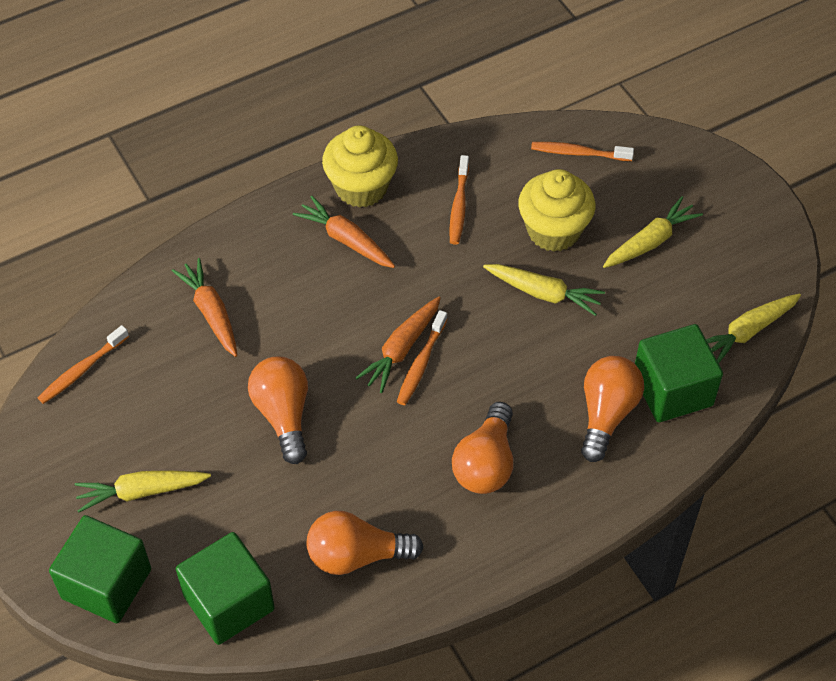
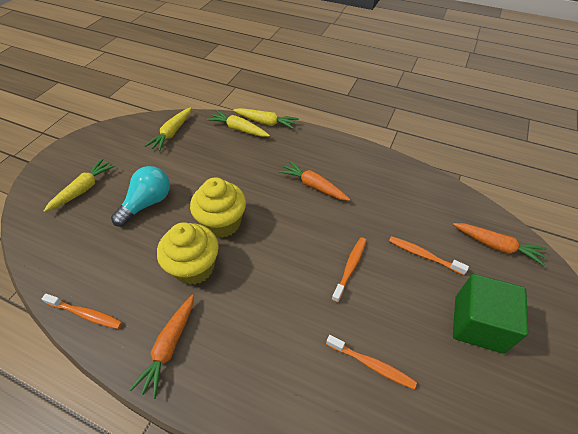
green cube: 3 -> 1
orange light bulb: 4 -> 0
turquoise light bulb: 0 -> 1

